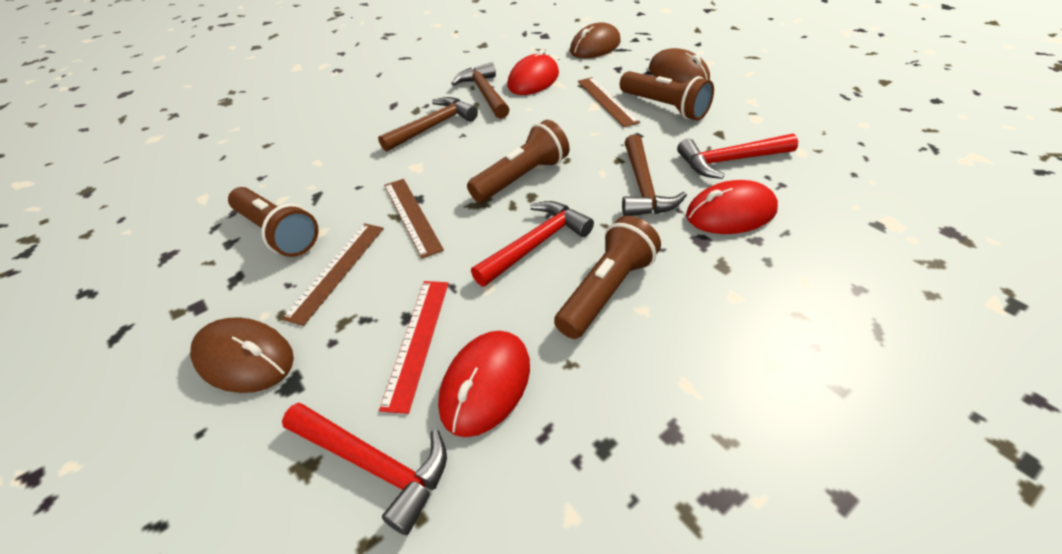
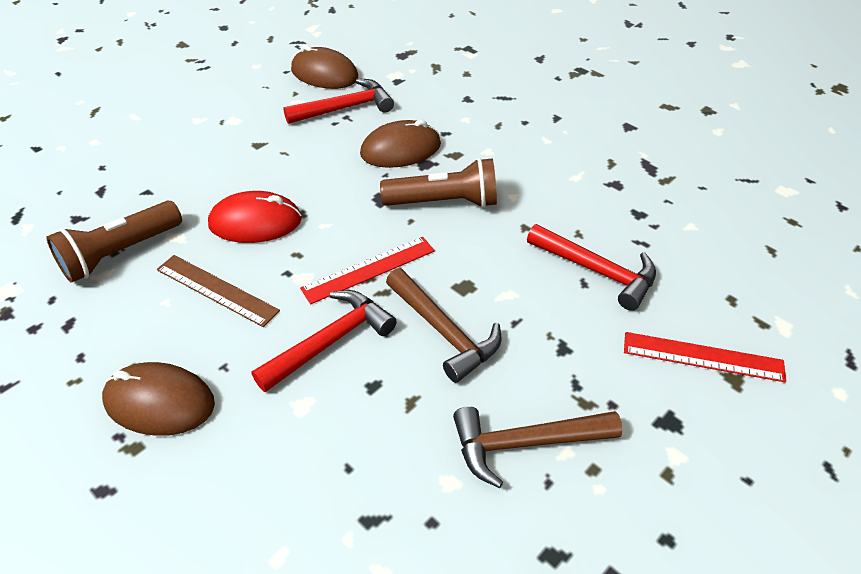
brown flashlight: 4 -> 2
brown hammer: 3 -> 2
brown ruler: 3 -> 1
red mouse: 3 -> 1
red ruler: 1 -> 2

